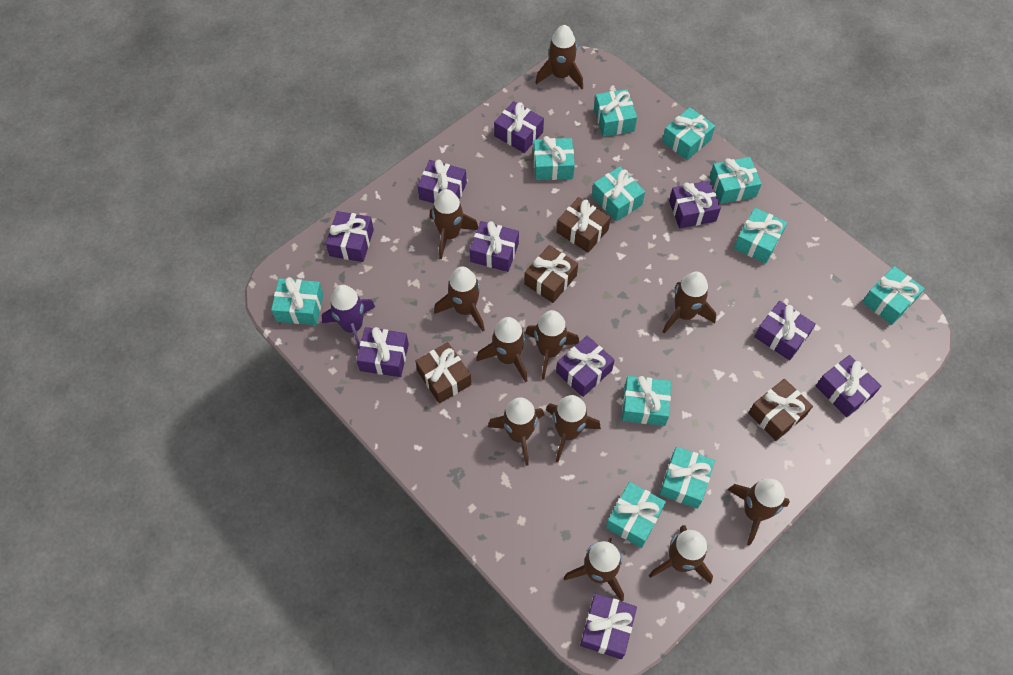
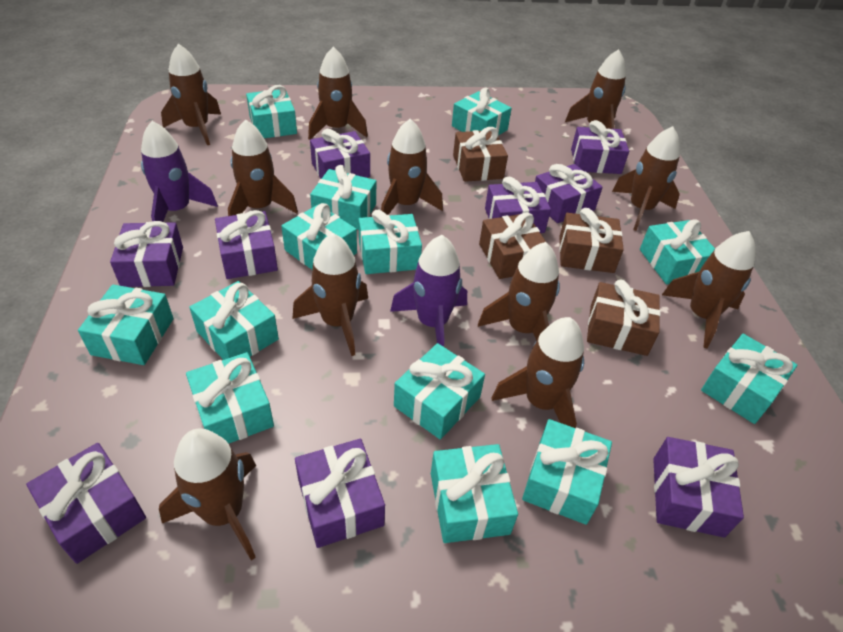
purple gift: 10 -> 9
purple rocket: 1 -> 2
turquoise gift: 11 -> 13

